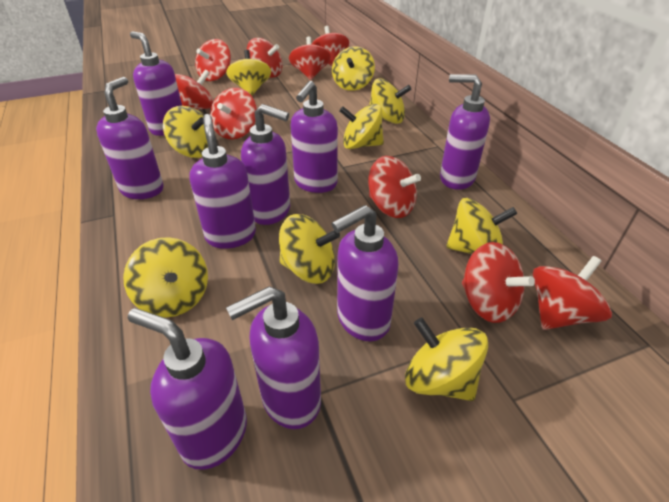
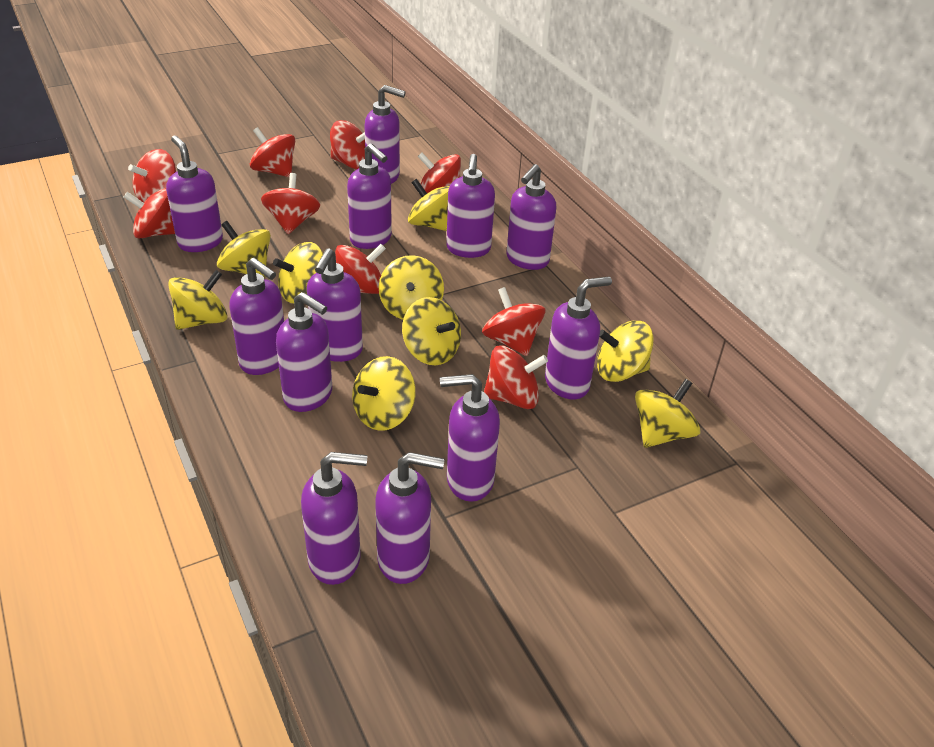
purple soap dispenser: 9 -> 12

